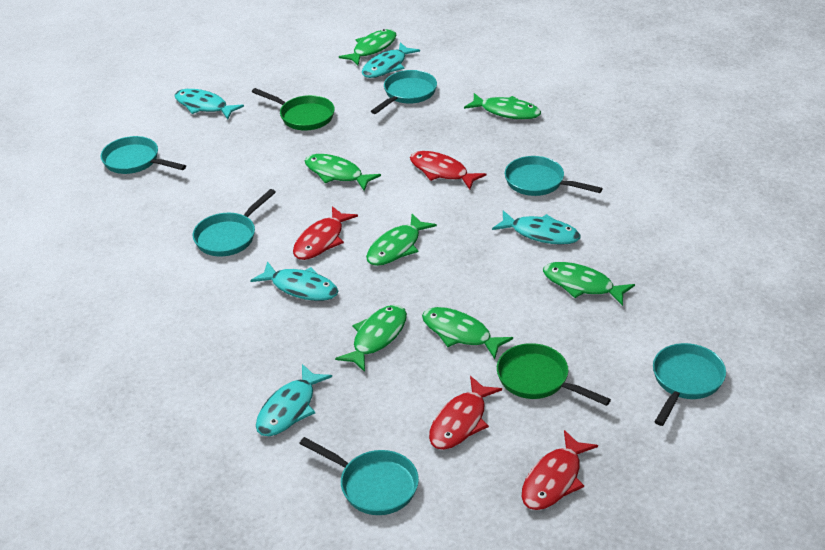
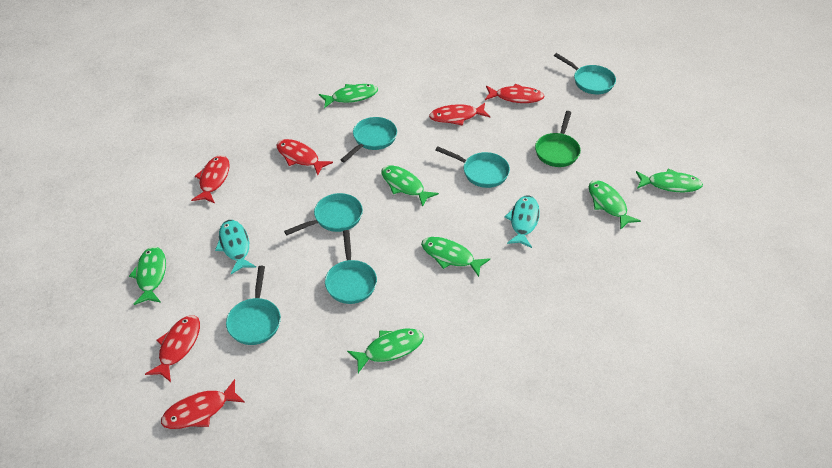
green pan: 2 -> 1
red fish: 4 -> 6
turquoise fish: 5 -> 2

